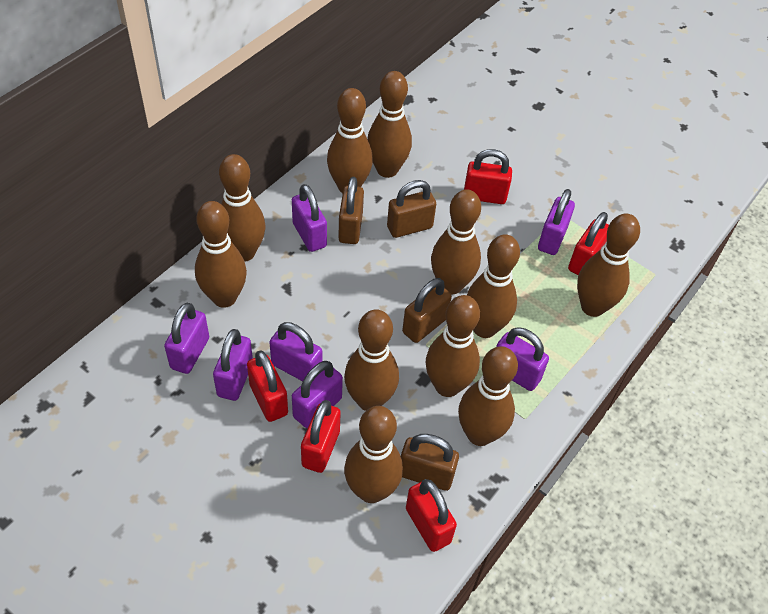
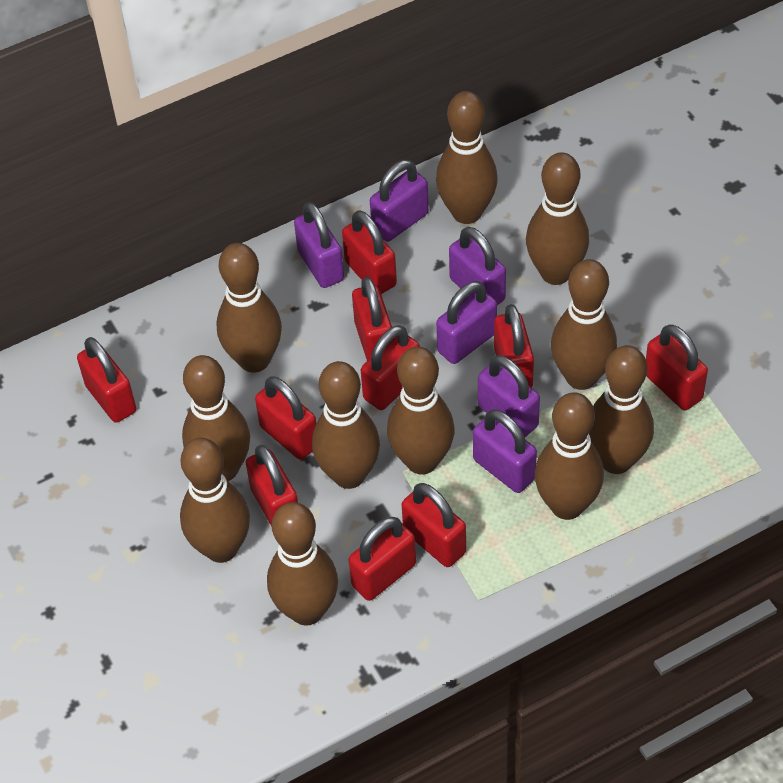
brown padlock: 4 -> 0
purple padlock: 7 -> 6
red padlock: 5 -> 10

